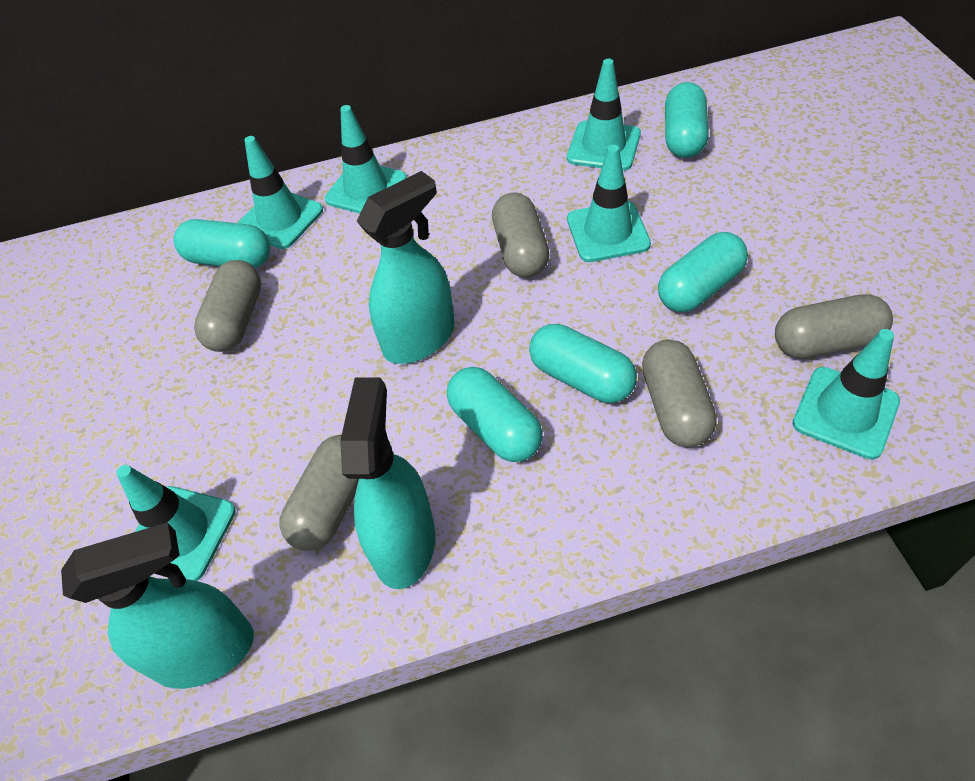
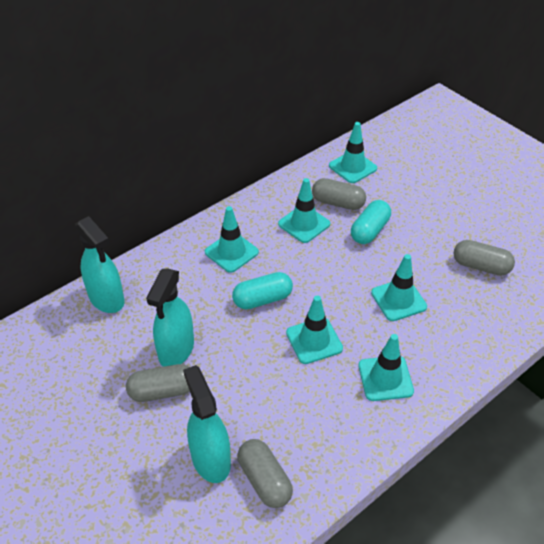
grey capsule: 5 -> 4
turquoise capsule: 5 -> 2

